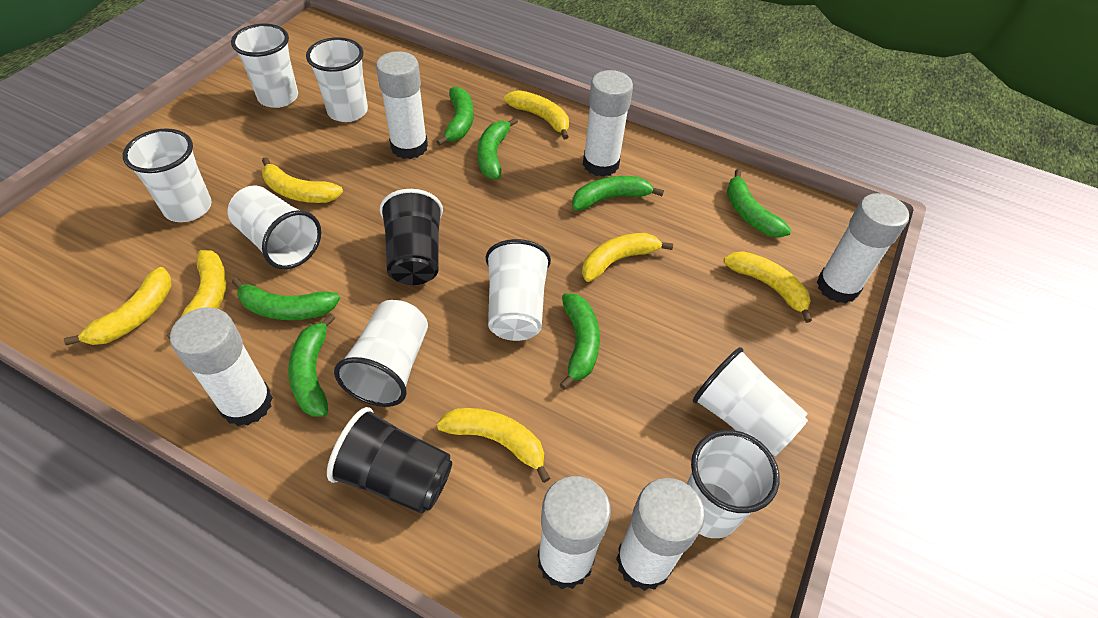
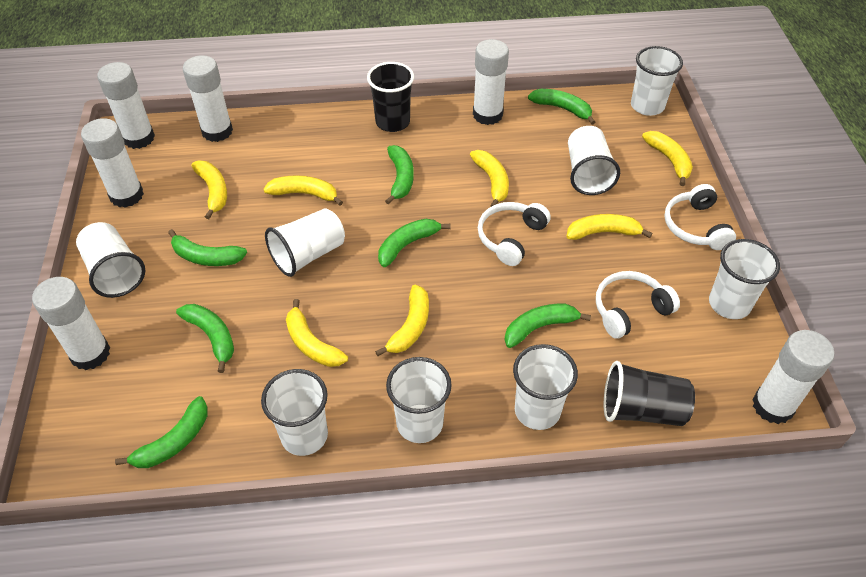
white headphones: 0 -> 3

